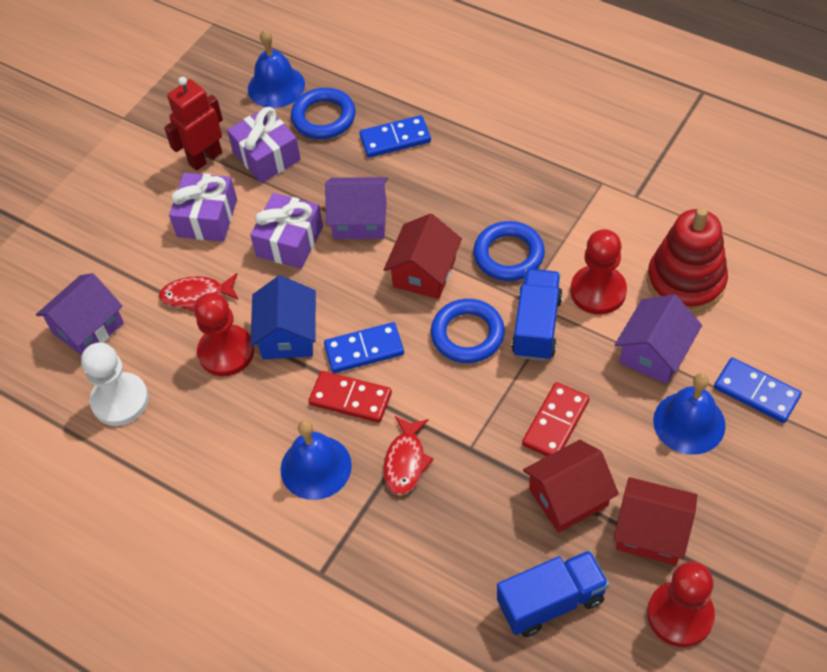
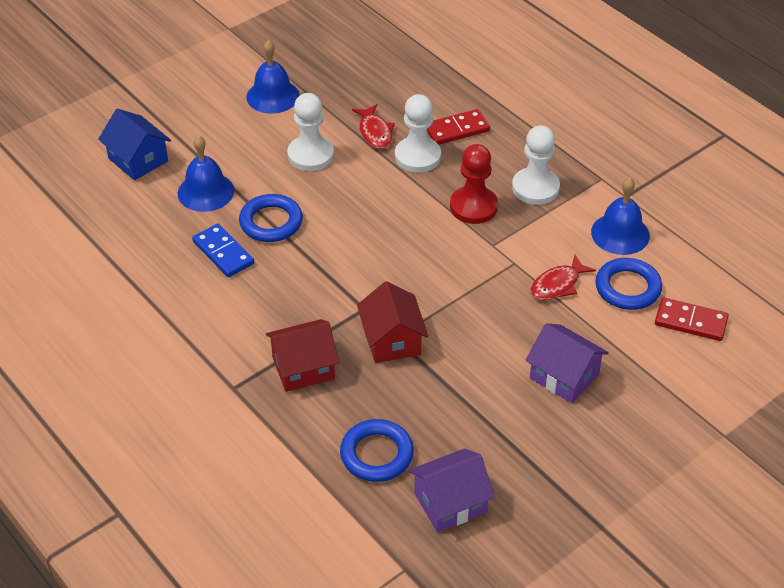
blue domino: 3 -> 1
blue truck: 2 -> 0
purple gift: 3 -> 0
purple house: 3 -> 2
red house: 3 -> 2
red pawn: 3 -> 1
red robot: 1 -> 0
red stacking toy: 1 -> 0
white pawn: 1 -> 3

